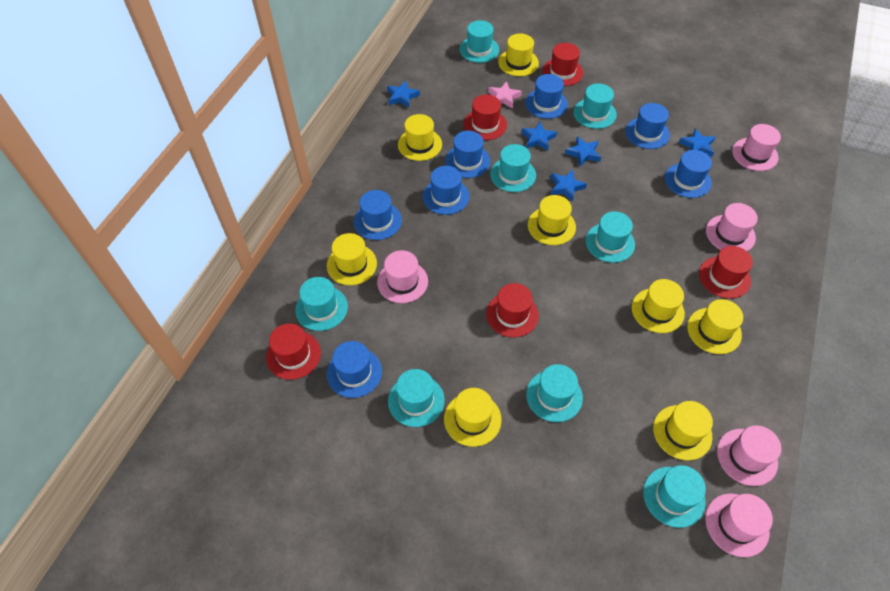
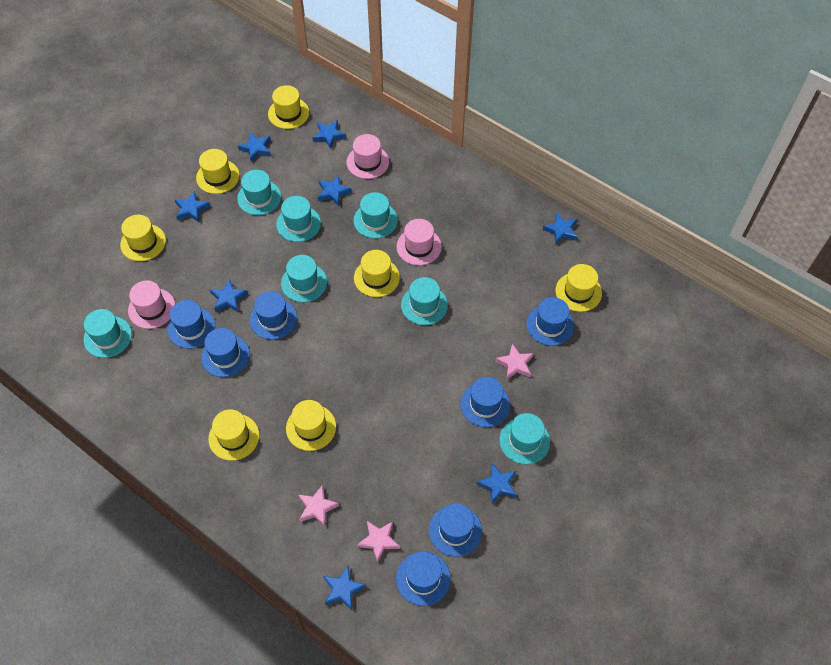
blue star: 5 -> 8
pink hat: 5 -> 3
pink star: 1 -> 3
red hat: 5 -> 0
turquoise hat: 8 -> 7
yellow hat: 8 -> 7

